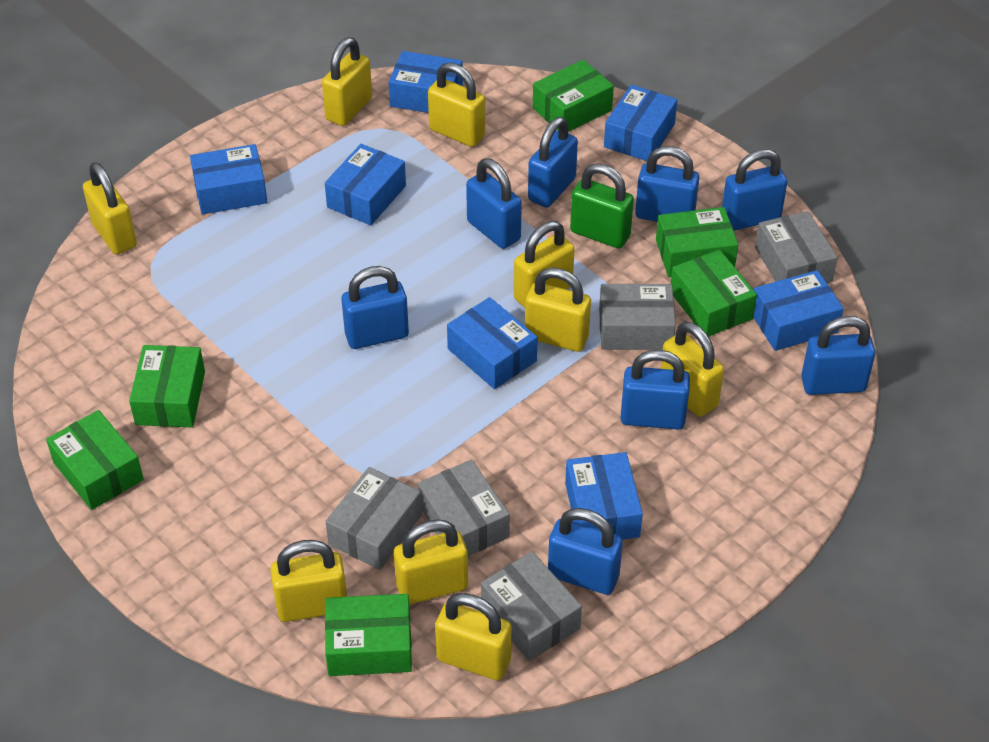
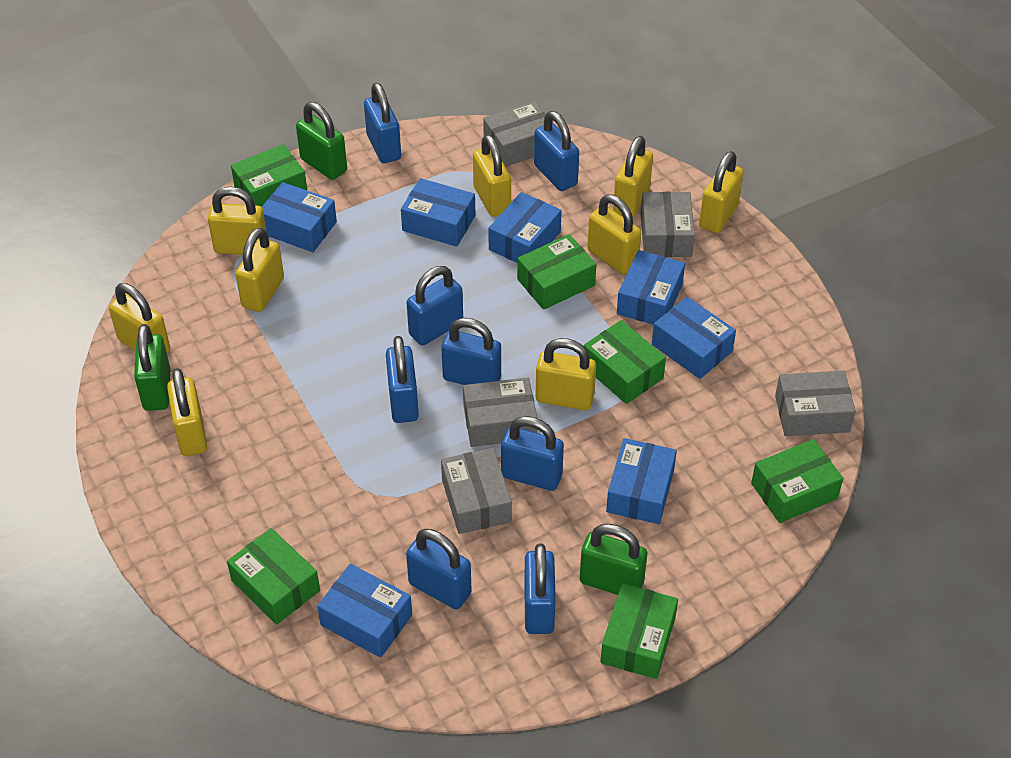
green padlock: 1 -> 3

